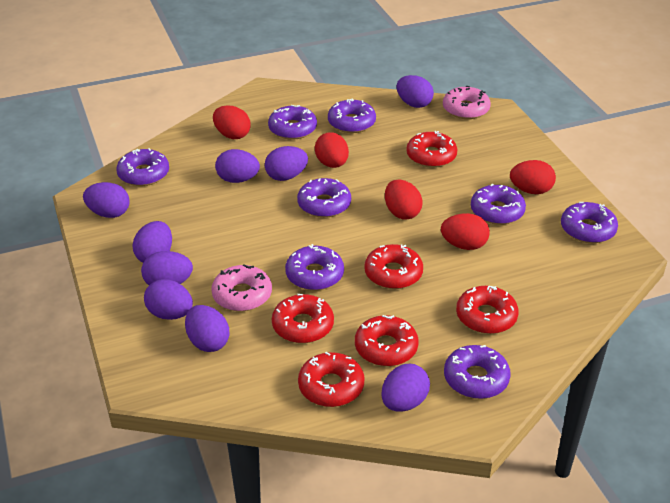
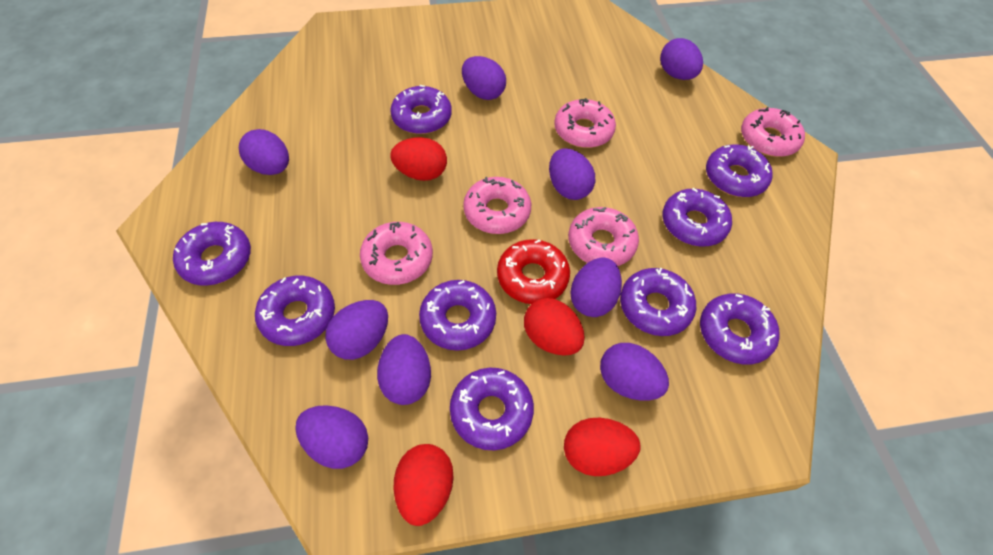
pink donut: 2 -> 5
purple donut: 8 -> 9
red donut: 6 -> 1
red egg: 5 -> 4

